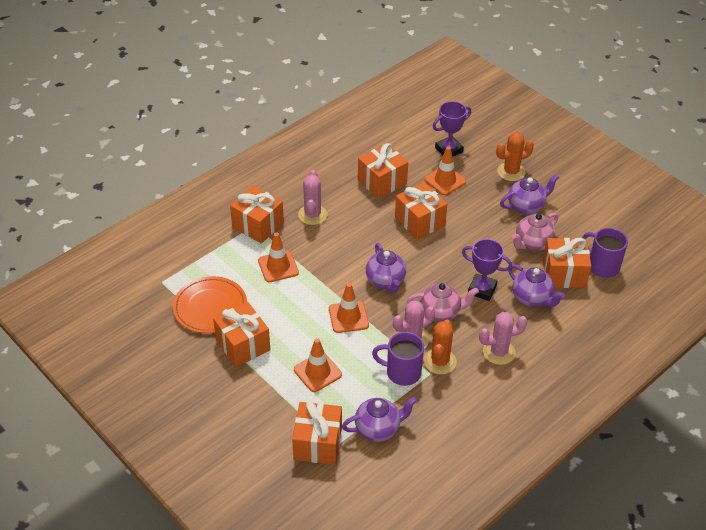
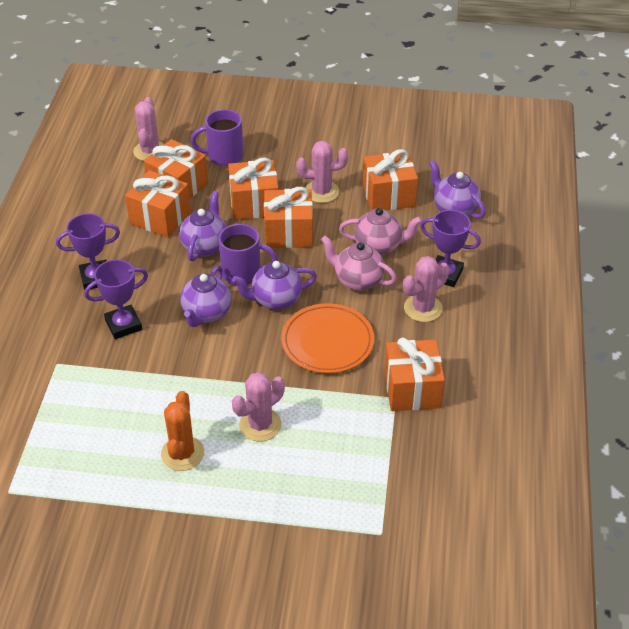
orange cactus: 2 -> 1
orange traffic cone: 4 -> 0
pink cactus: 3 -> 4
purple trophy: 2 -> 3

